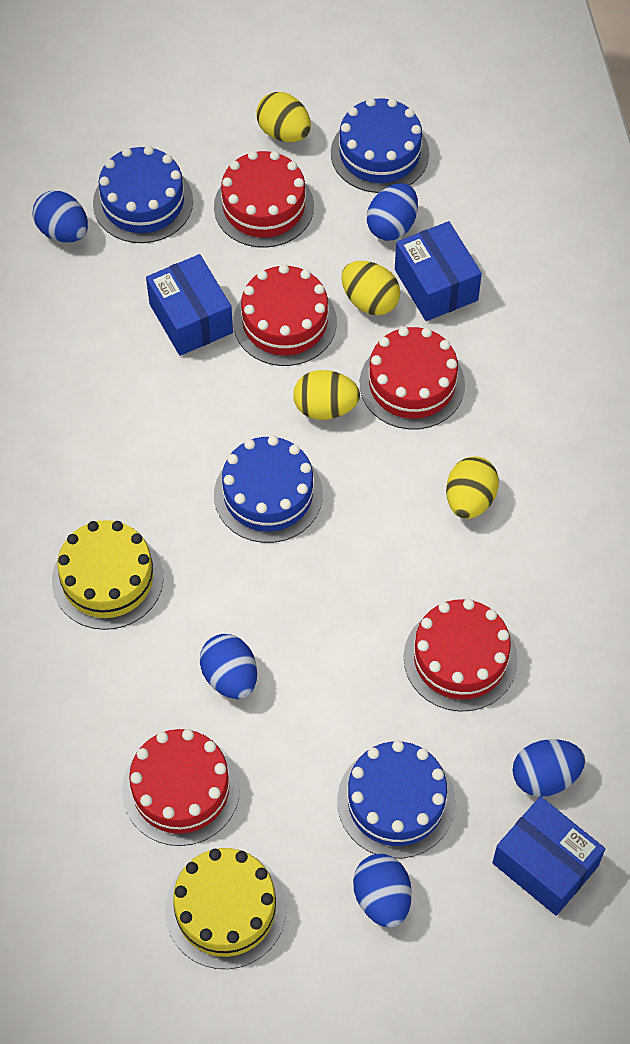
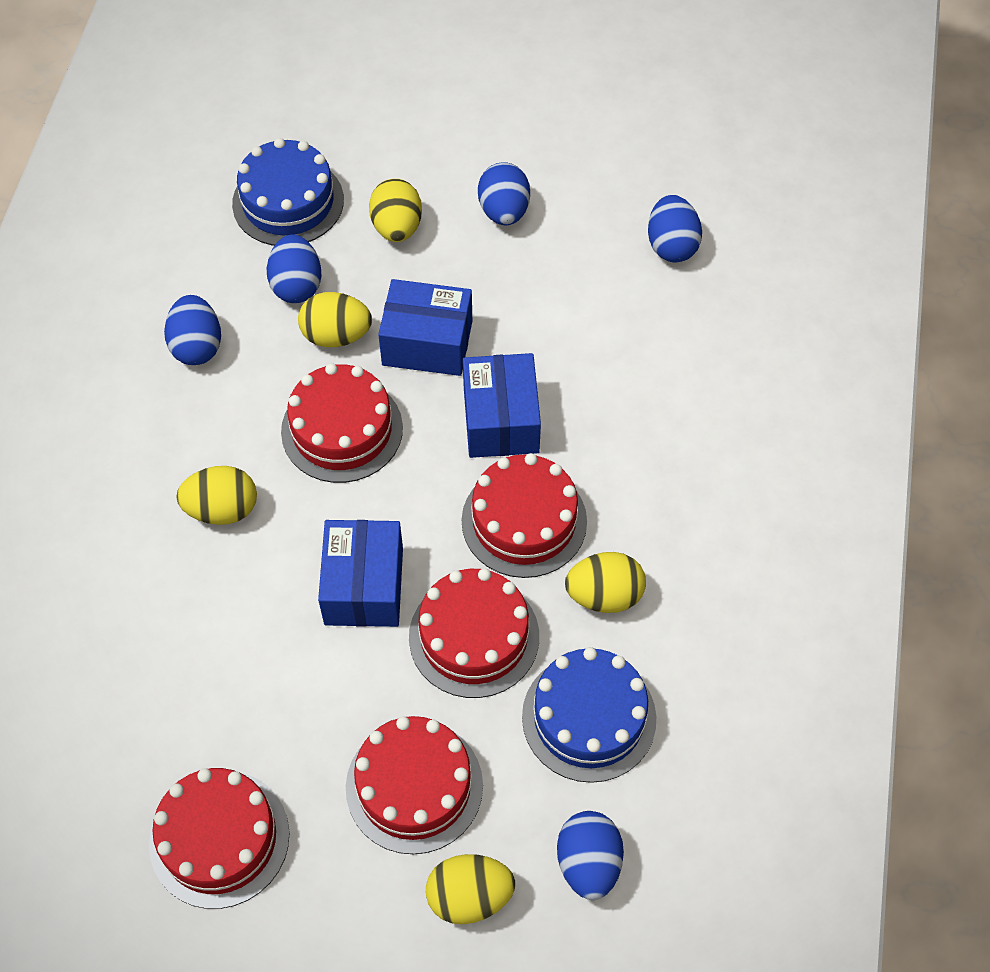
blue cake: 4 -> 2
yellow cake: 2 -> 0
yellow egg: 4 -> 5

